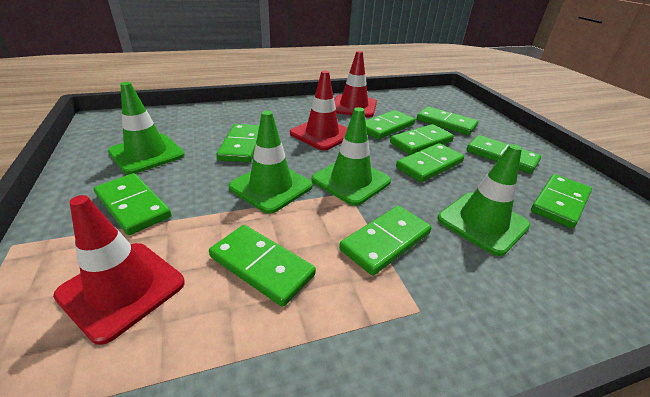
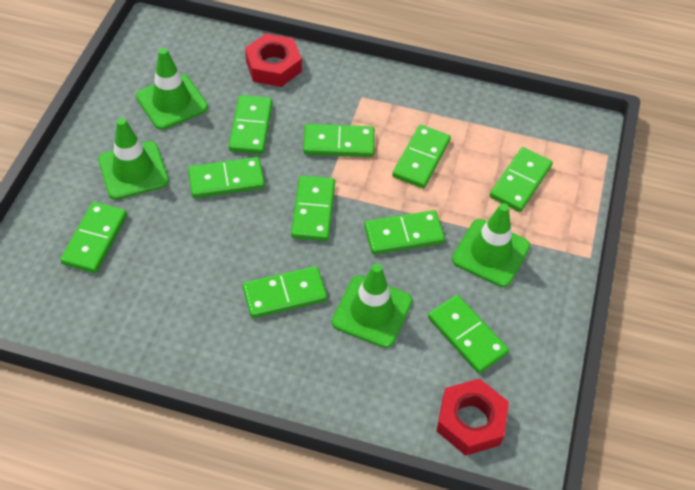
red nut: 0 -> 2
red traffic cone: 3 -> 0

